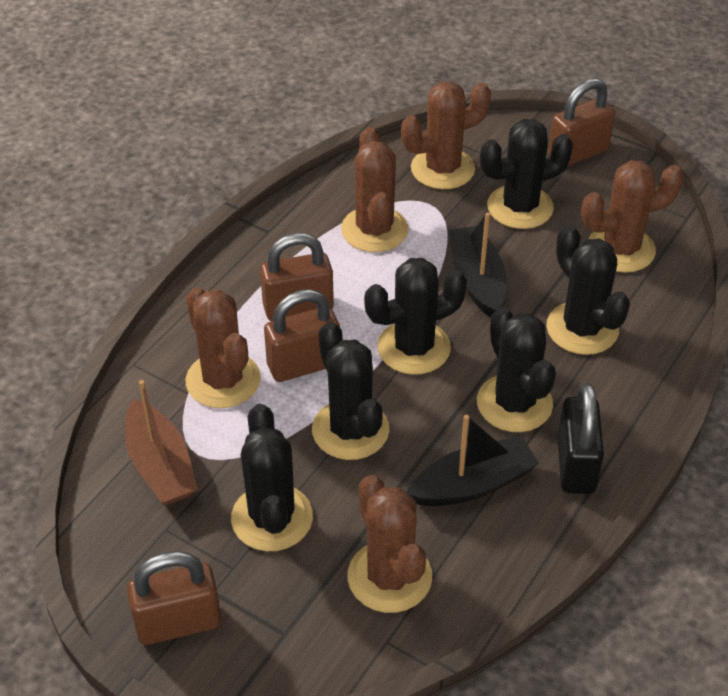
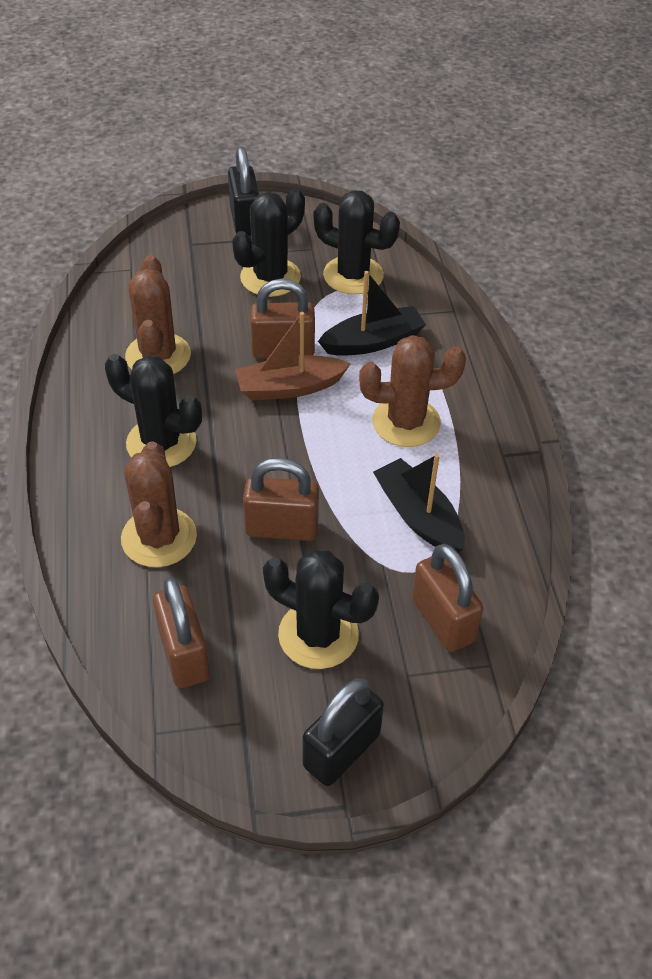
black cactus: 6 -> 4
black padlock: 1 -> 2
brown cactus: 5 -> 3

